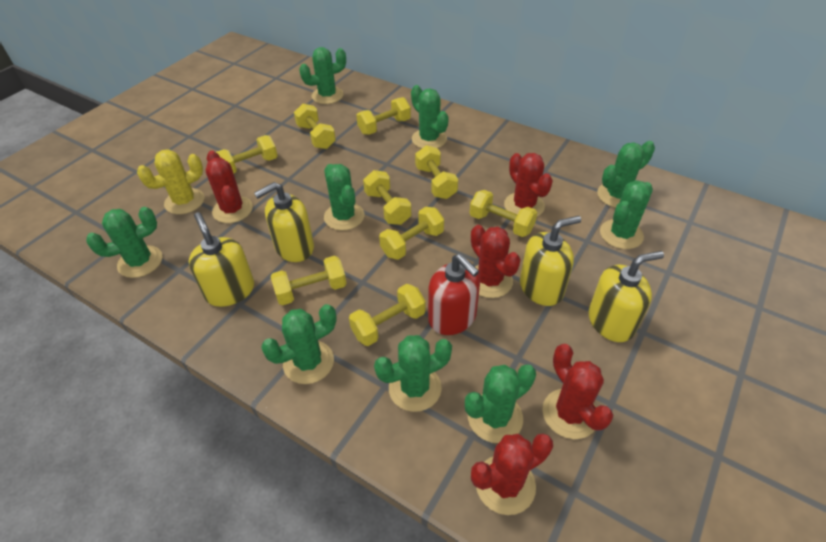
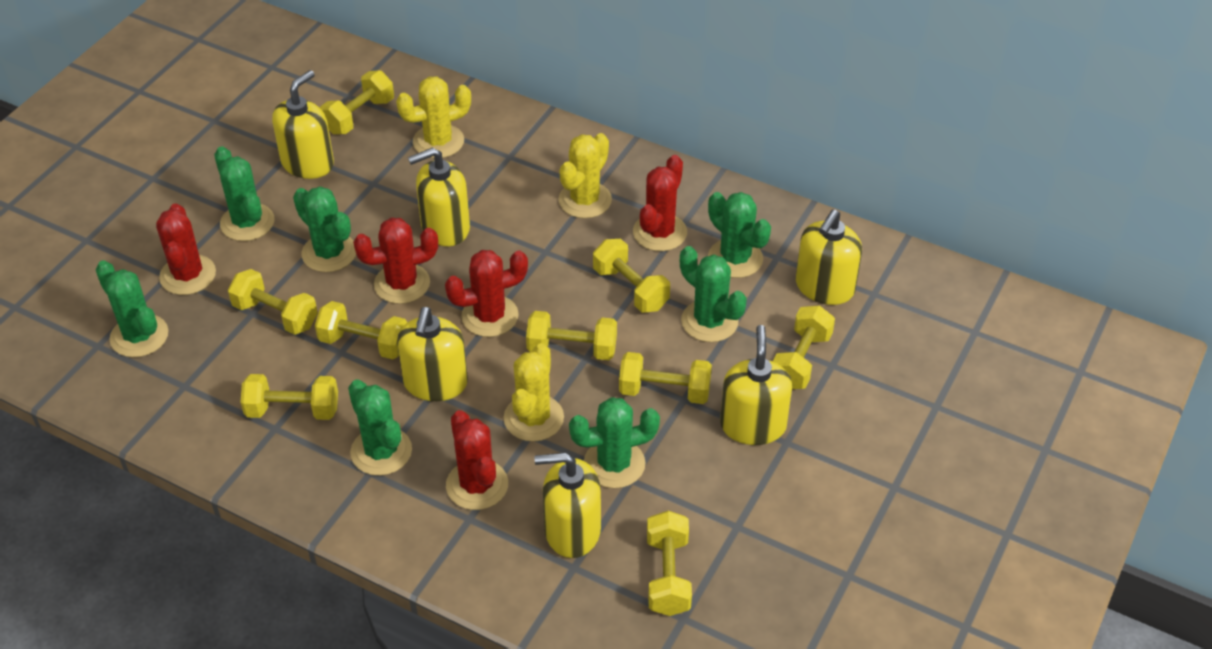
green cactus: 9 -> 7
red soap dispenser: 1 -> 0
yellow cactus: 1 -> 3
yellow soap dispenser: 4 -> 6

